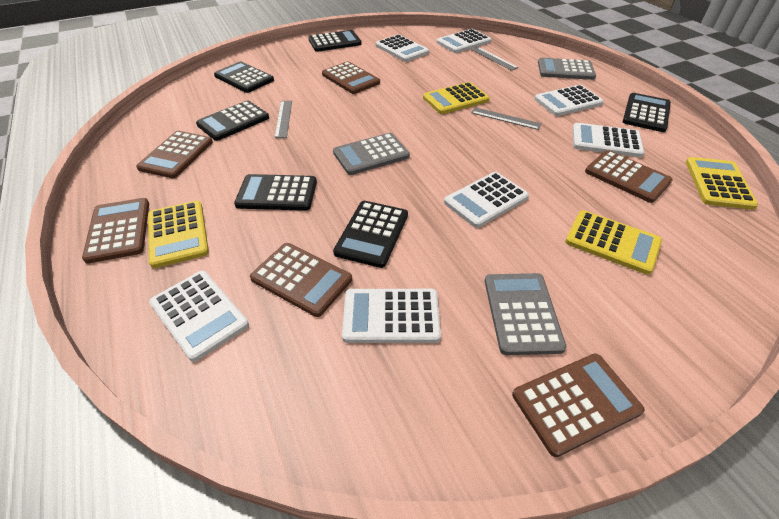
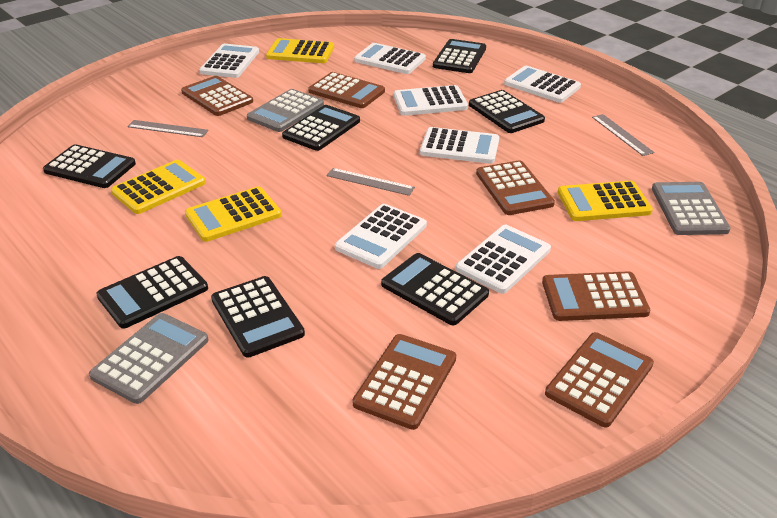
black calculator: 6 -> 7

